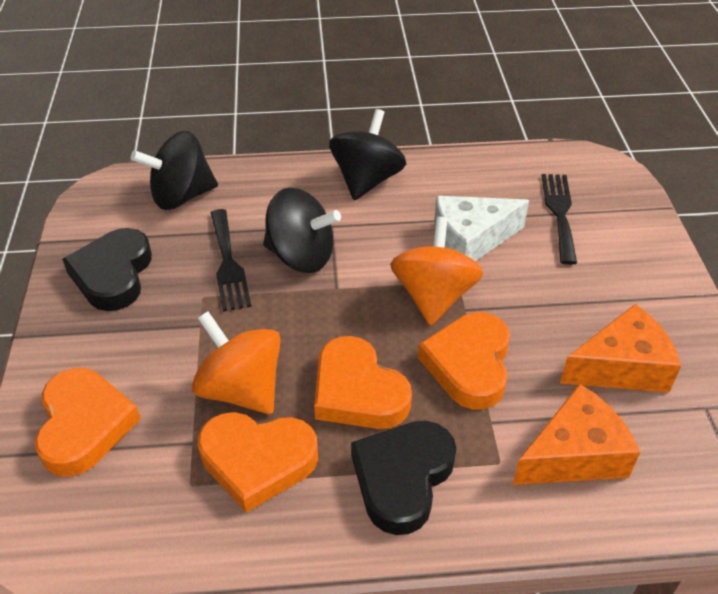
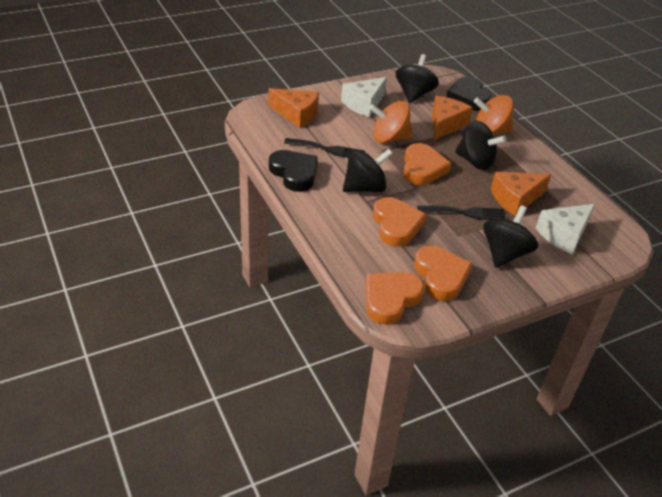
black spinning top: 3 -> 4
orange cheese: 2 -> 3
white cheese: 1 -> 2

